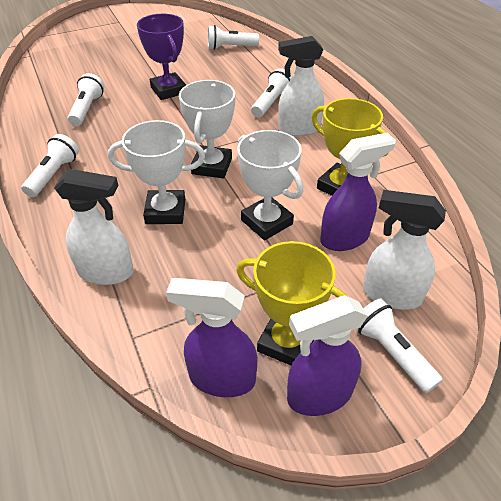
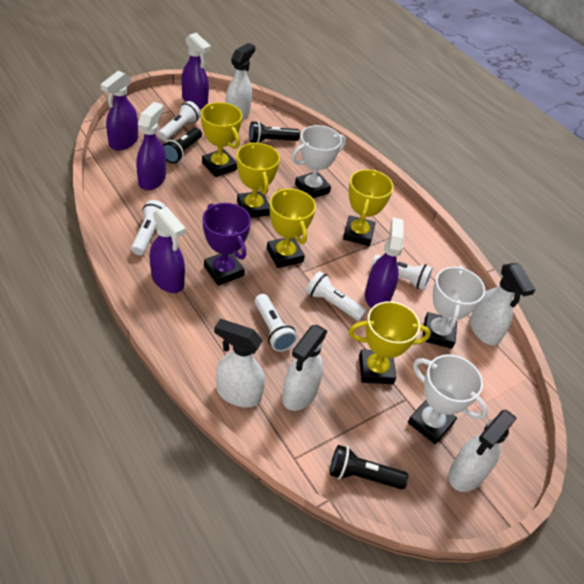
black flashlight: 0 -> 3
purple spray bottle: 3 -> 5
white spray bottle: 3 -> 5
yellow trophy: 2 -> 5

